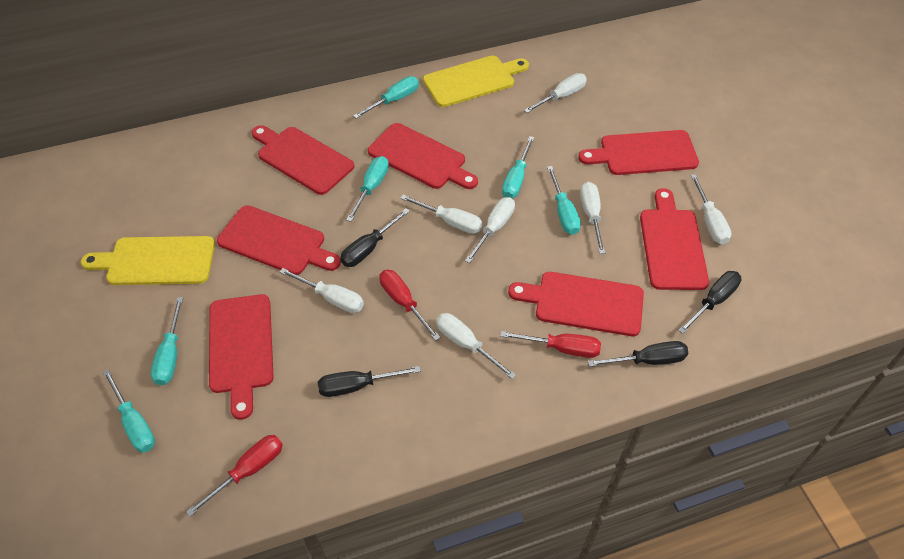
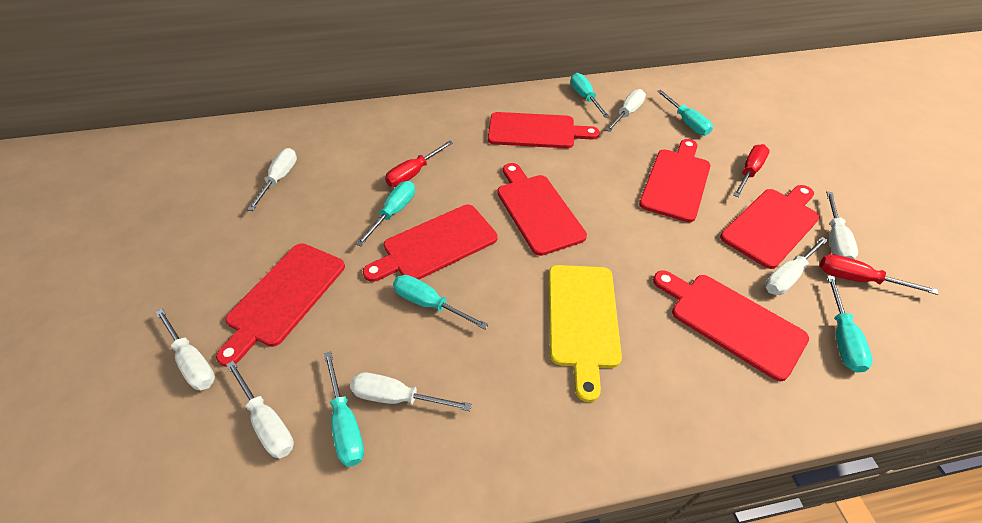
black screwdriver: 4 -> 0
yellow cutting board: 2 -> 1

